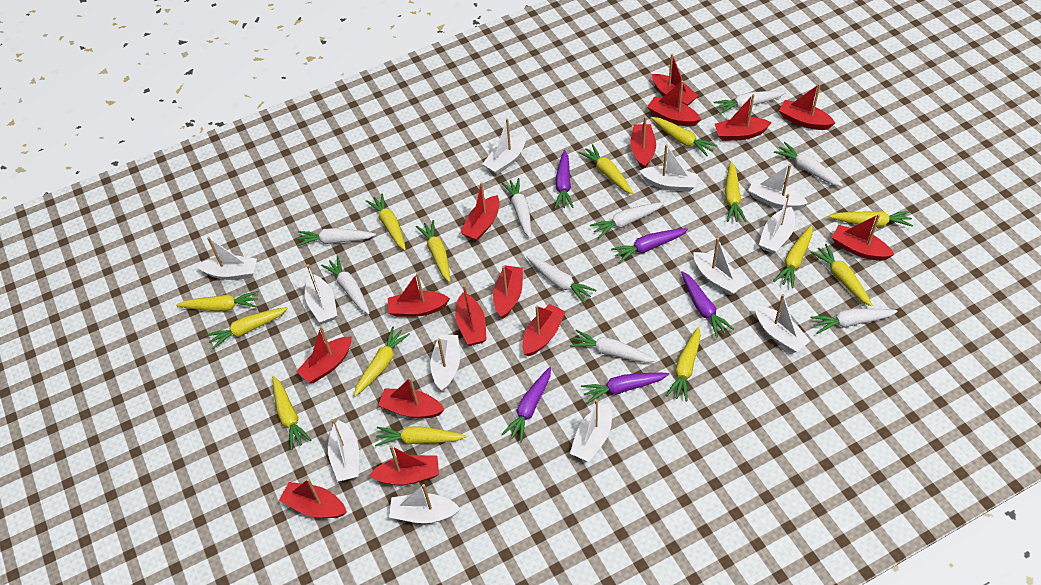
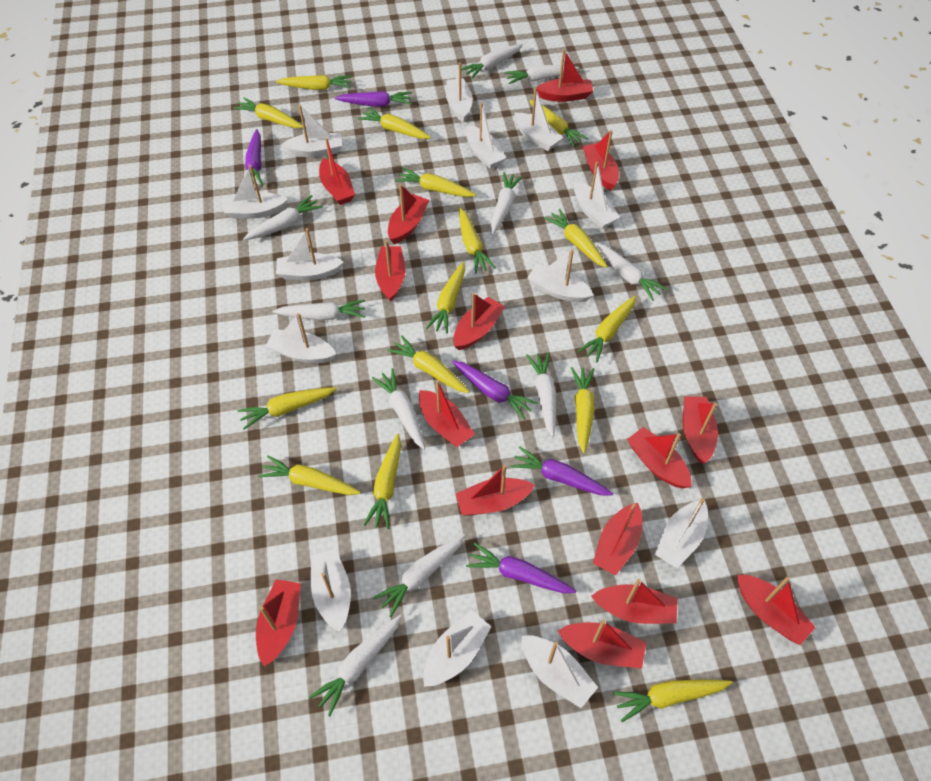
white boat: 12 -> 13
white carrot: 9 -> 10
yellow carrot: 14 -> 15

